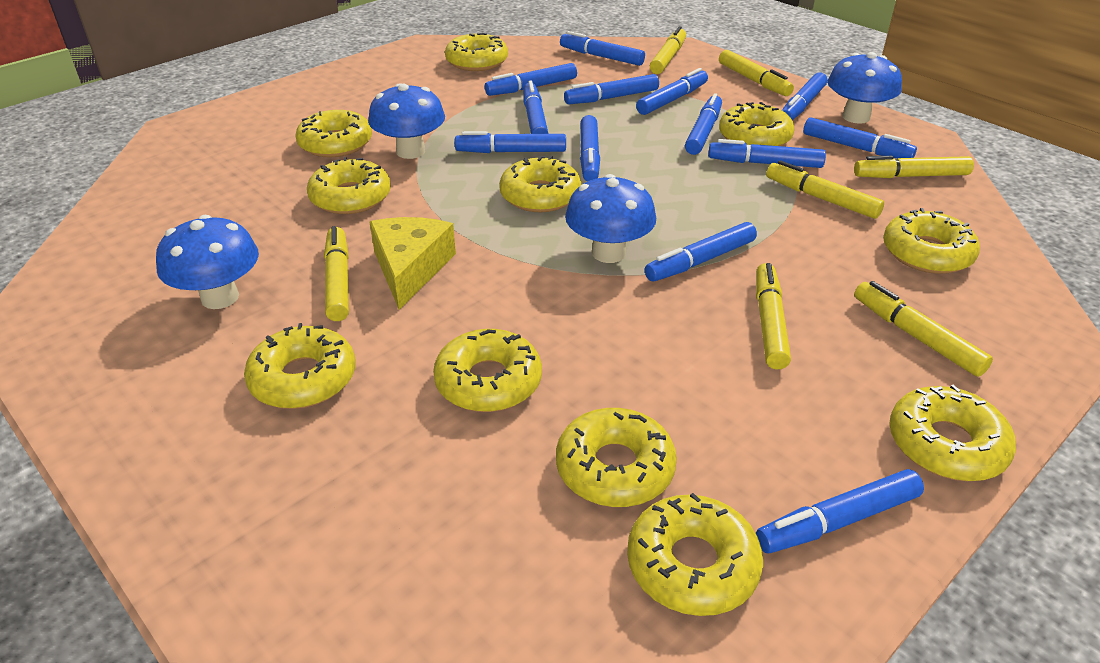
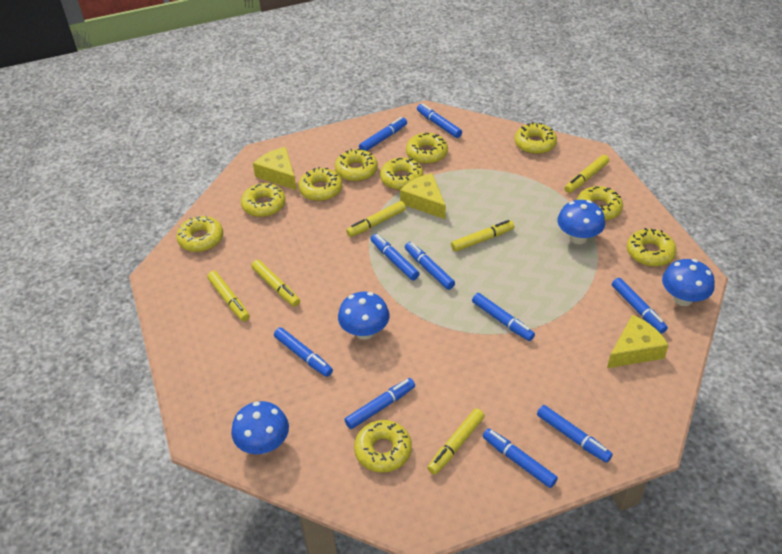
blue marker: 13 -> 10
yellow cheese: 1 -> 3
yellow donut: 11 -> 10
yellow marker: 7 -> 6

